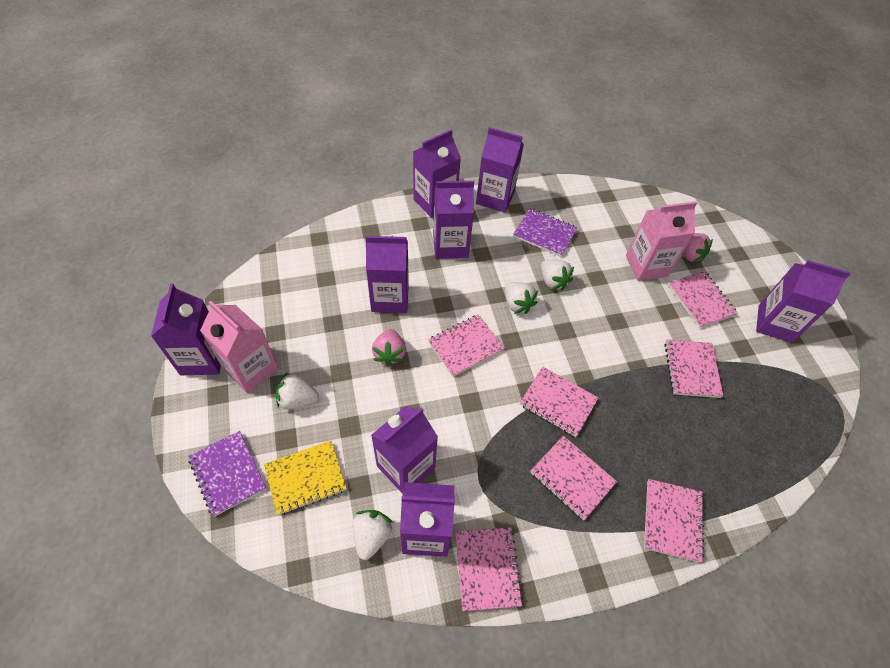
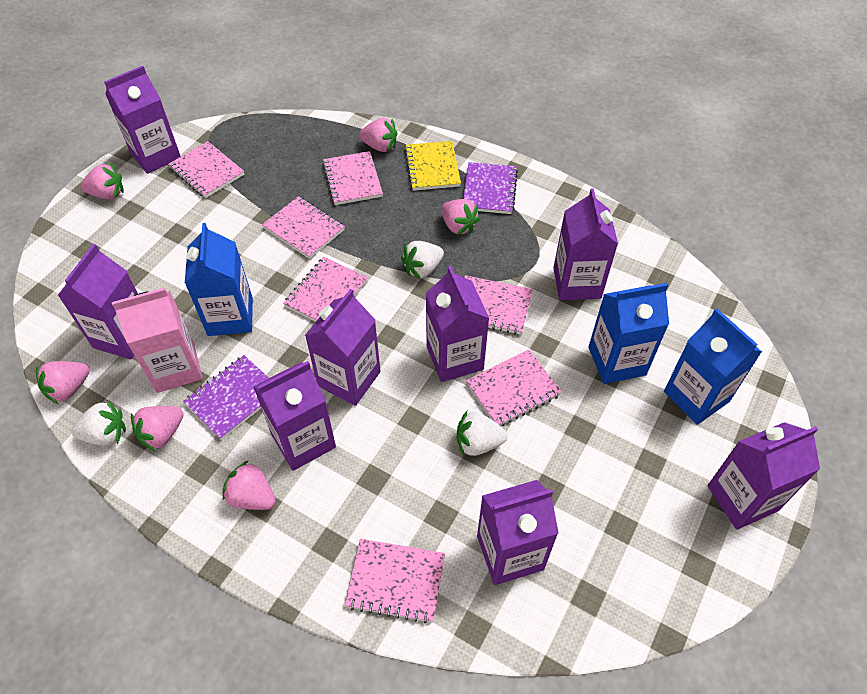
blue carton: 0 -> 3
pink carton: 2 -> 1
pink strawberry: 2 -> 6
white strawberry: 4 -> 3

